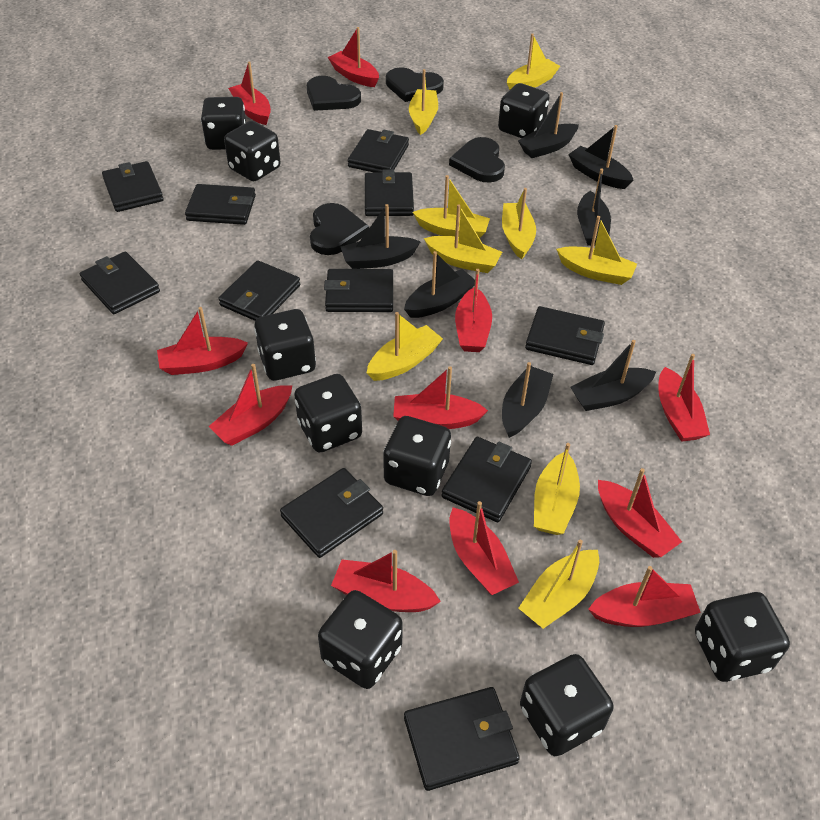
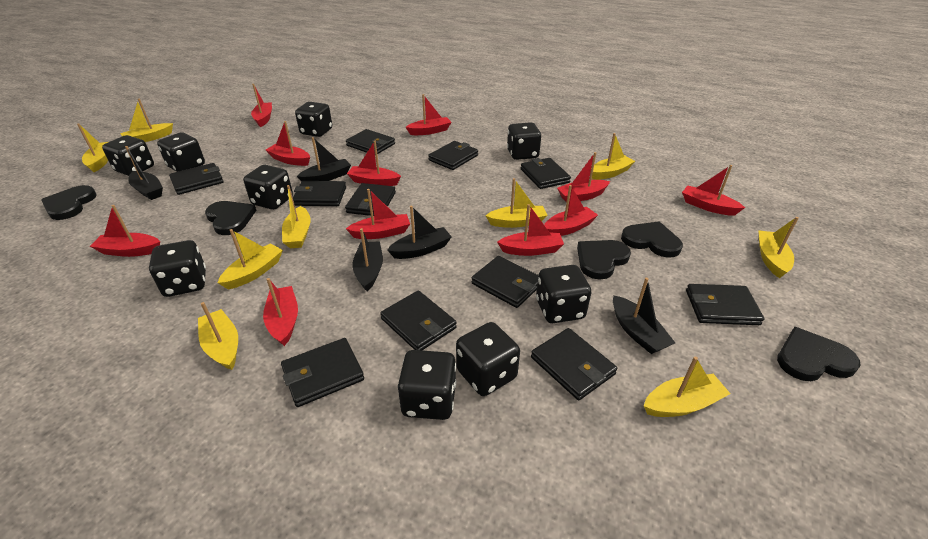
black boat: 7 -> 5
black heart: 4 -> 5

